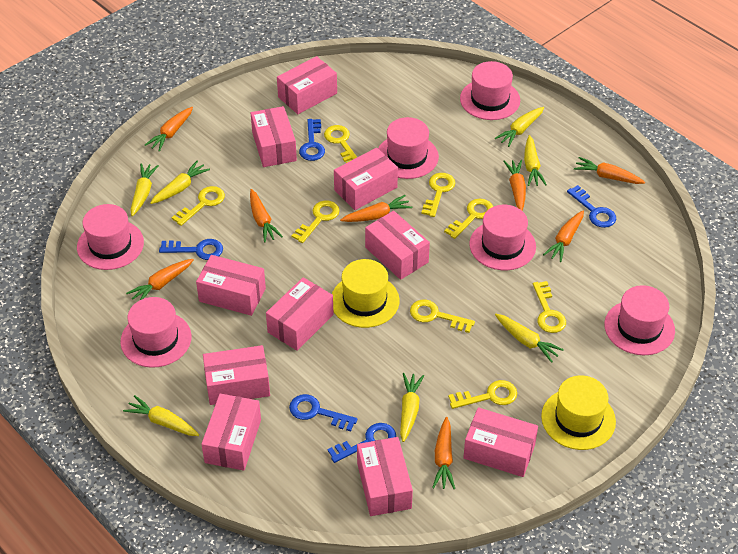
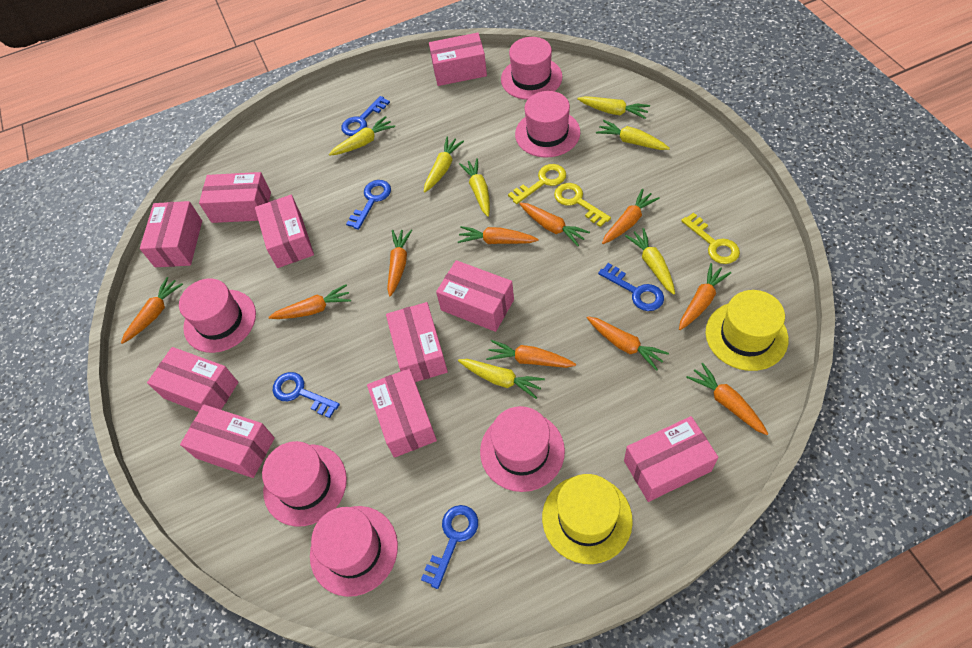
orange carrot: 8 -> 10
yellow key: 8 -> 3

